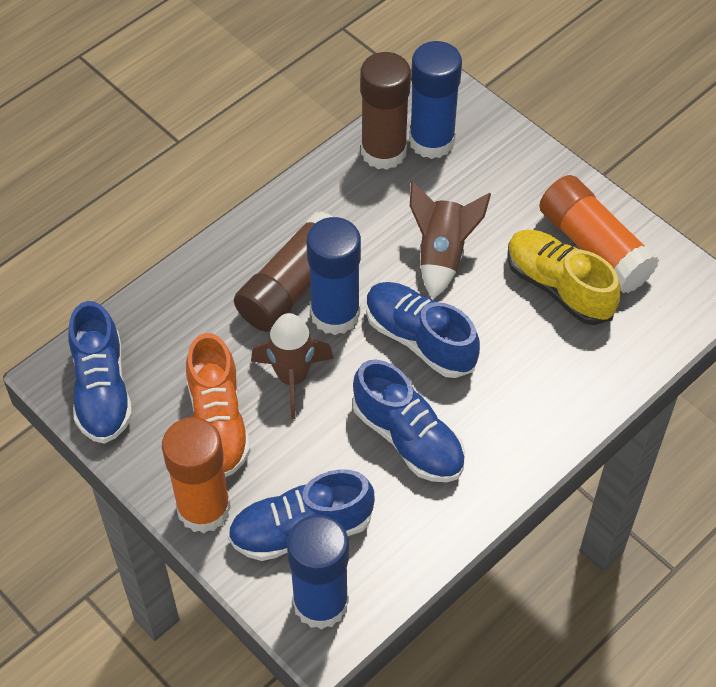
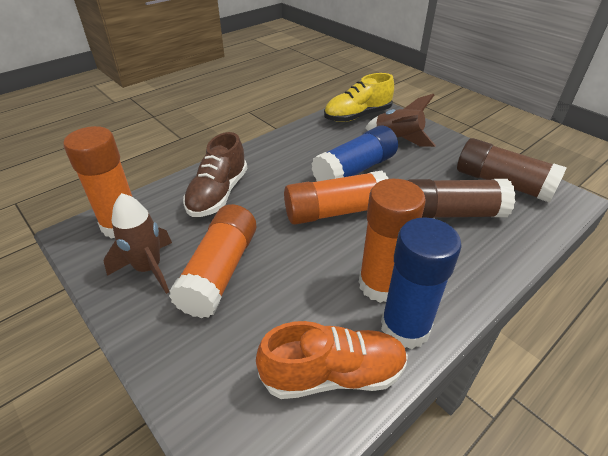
blue glue stick: 3 -> 2
blue shoe: 4 -> 0
brown shoe: 0 -> 1
orange glue stick: 2 -> 4

